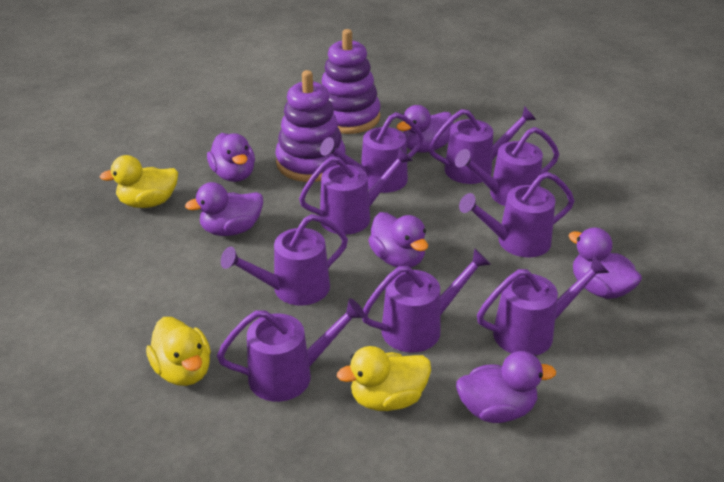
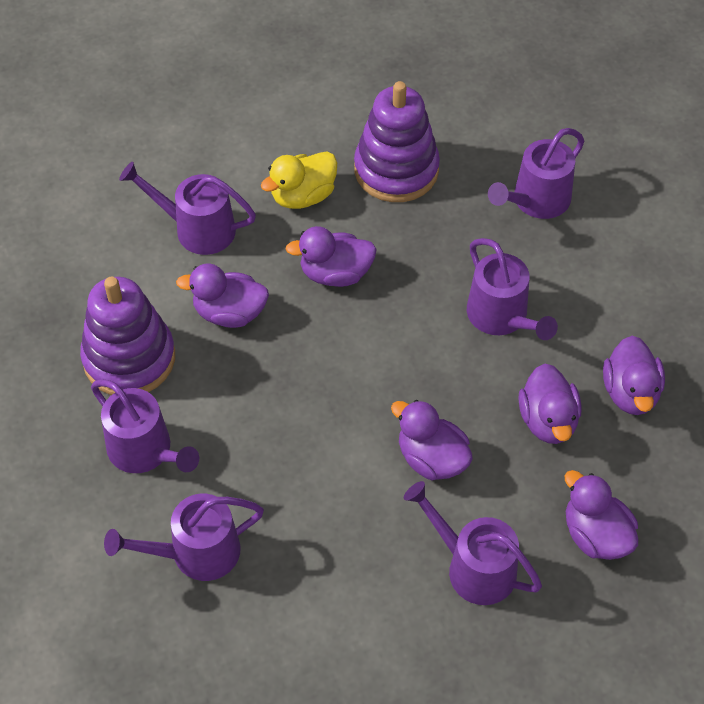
purple watering can: 9 -> 6
yellow duck: 3 -> 1

